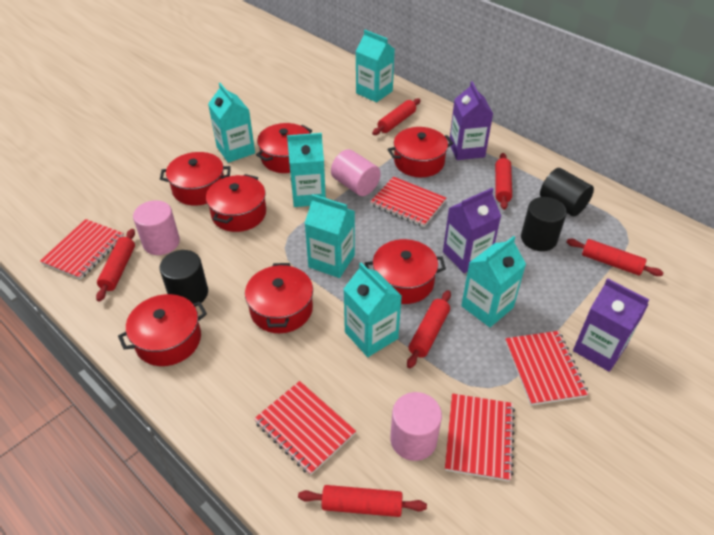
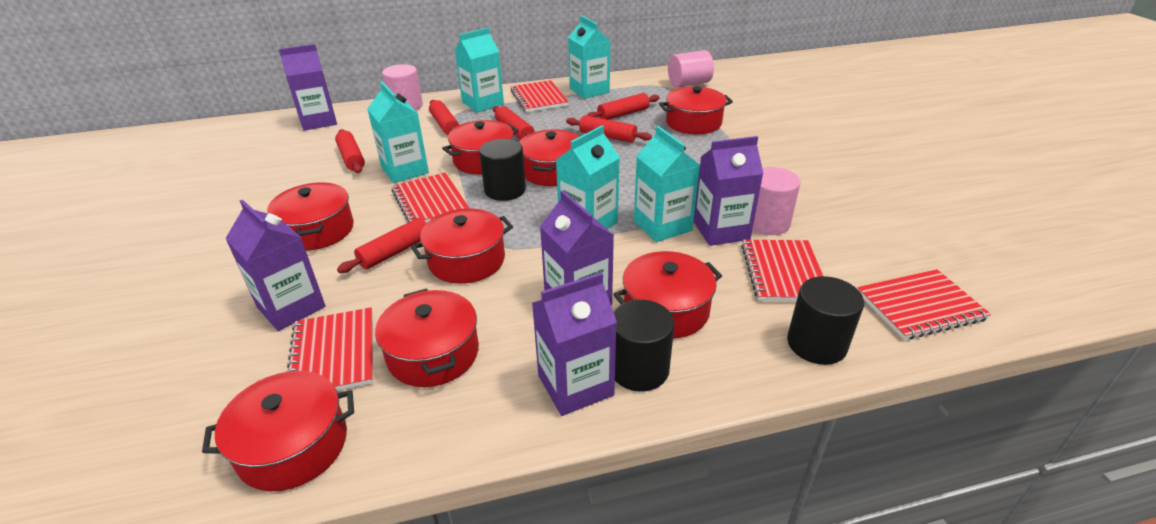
purple carton: 3 -> 5
red pot: 7 -> 8
turquoise carton: 6 -> 5

